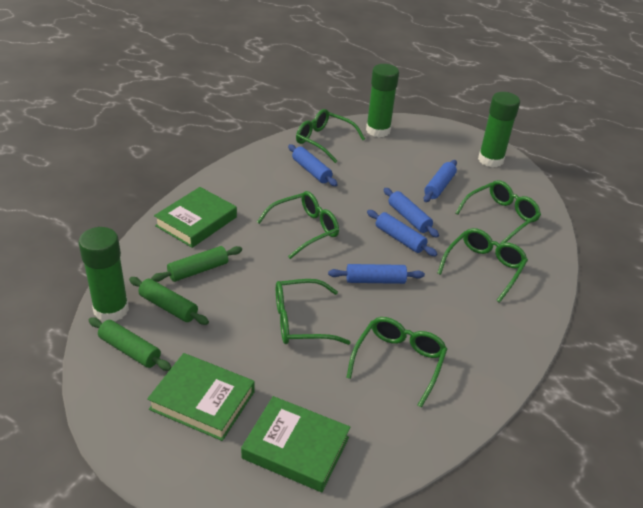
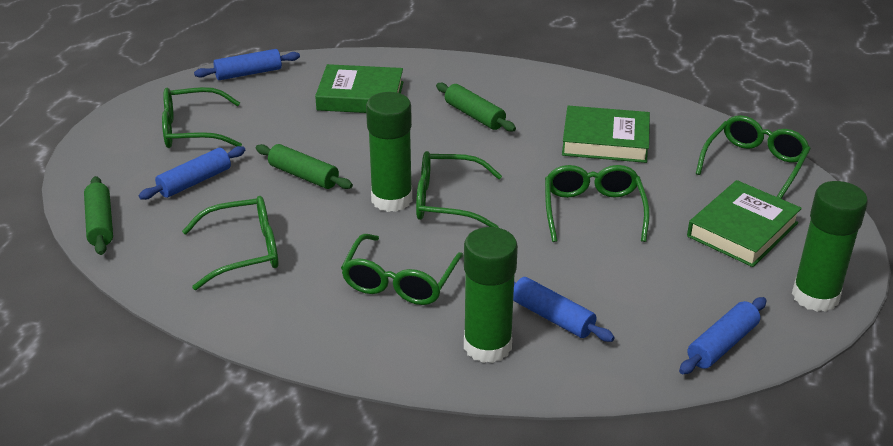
blue rolling pin: 5 -> 4

